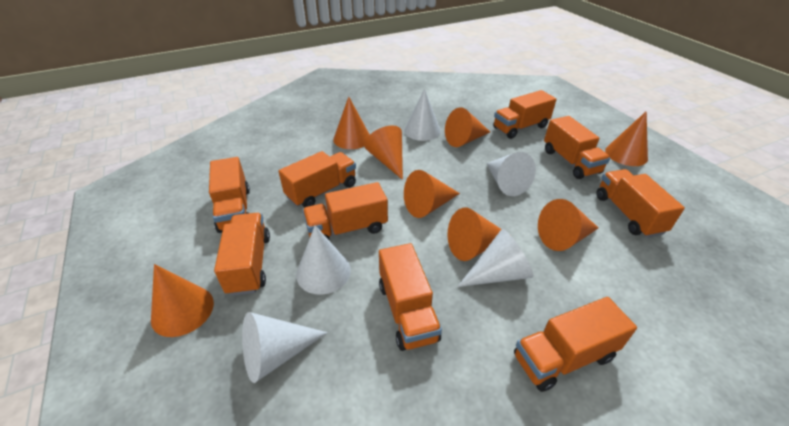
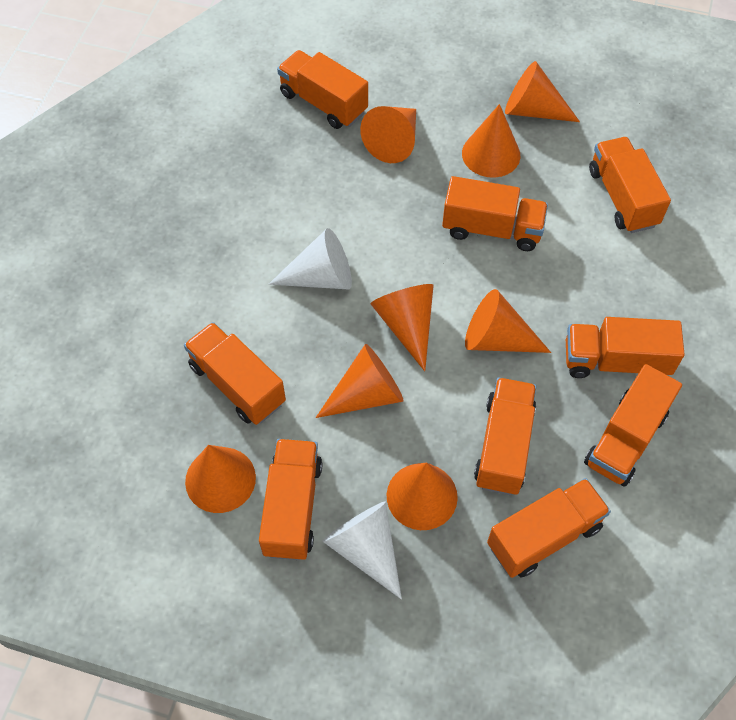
white cone: 5 -> 2

